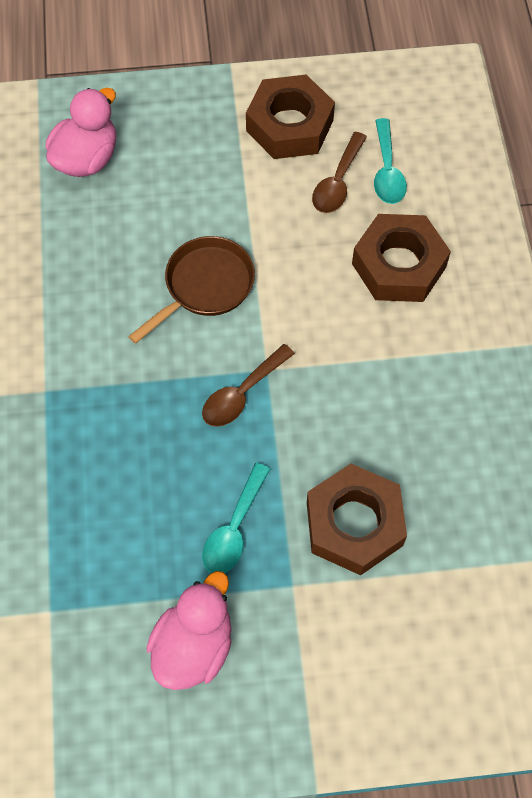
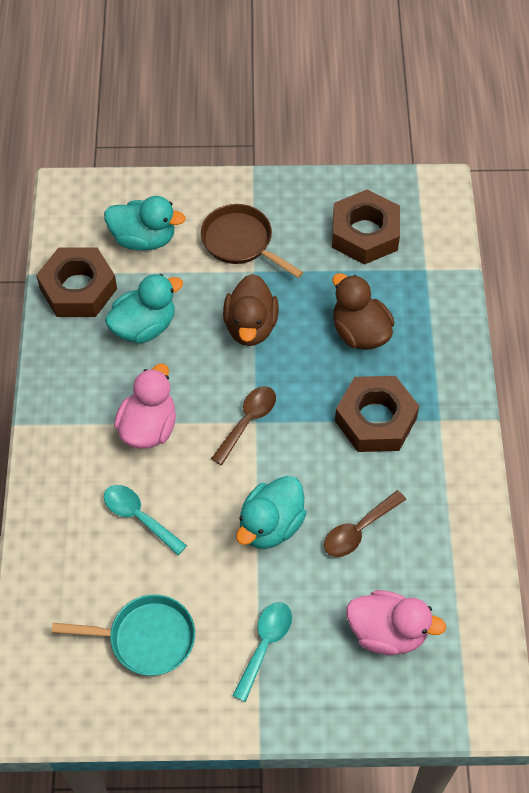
brown duck: 0 -> 2
turquoise duck: 0 -> 3
turquoise pan: 0 -> 1

